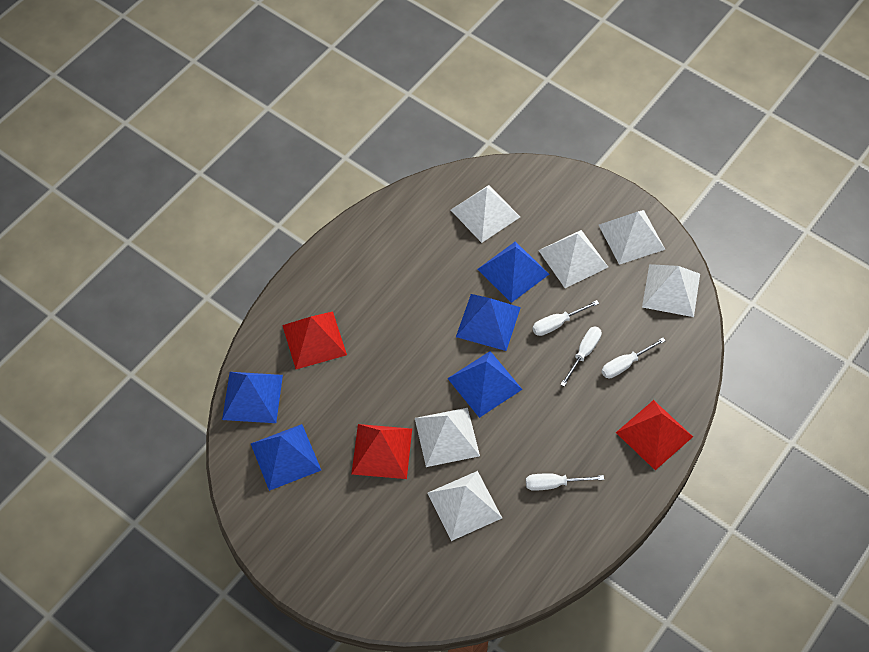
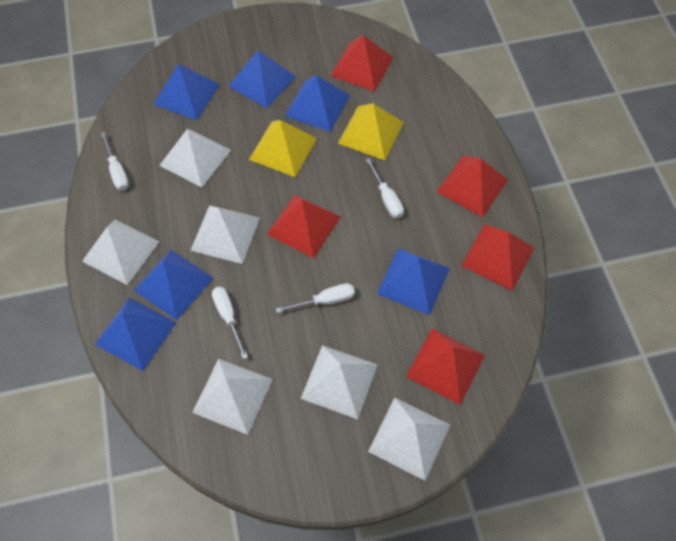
blue pyramid: 5 -> 6
red pyramid: 3 -> 5
yellow pyramid: 0 -> 2

